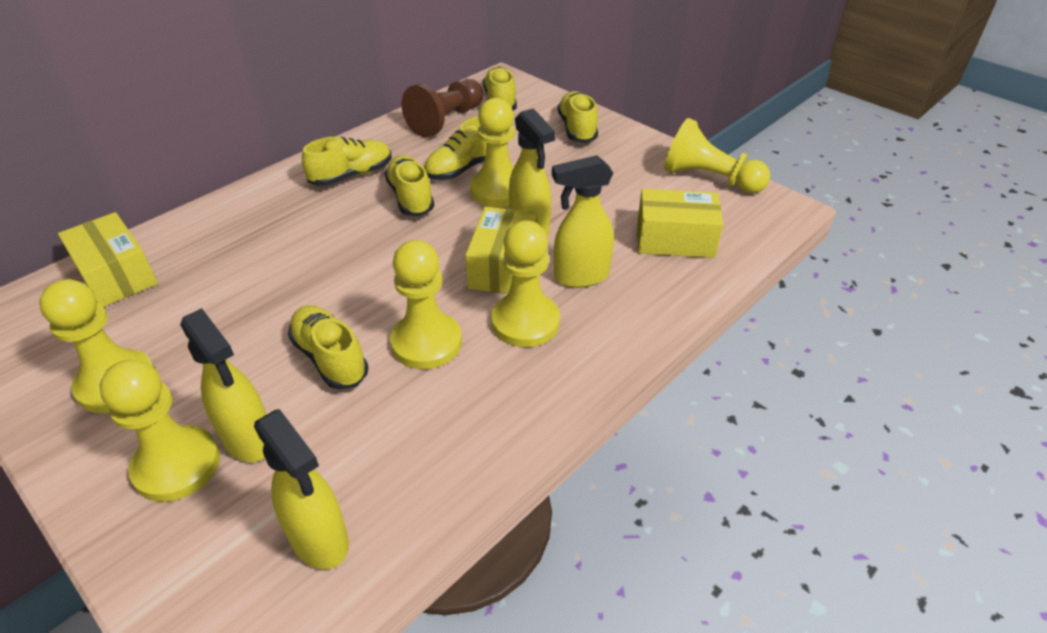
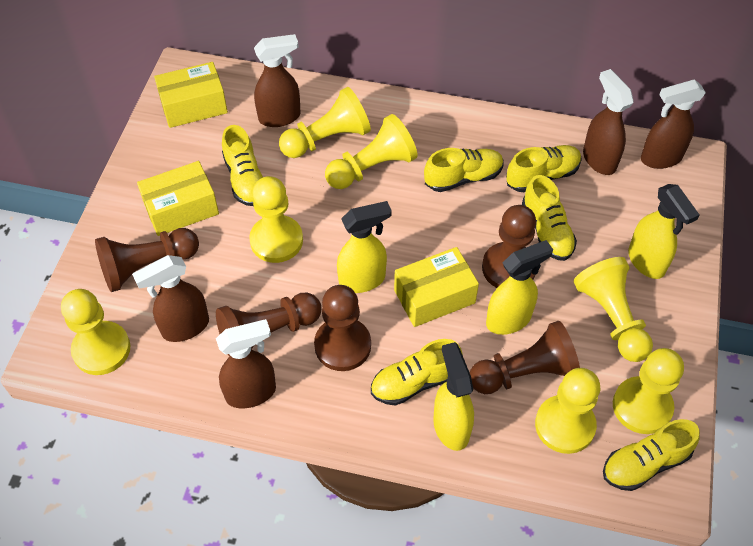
brown pawn: 1 -> 5
brown spray bottle: 0 -> 5
yellow pawn: 6 -> 7

